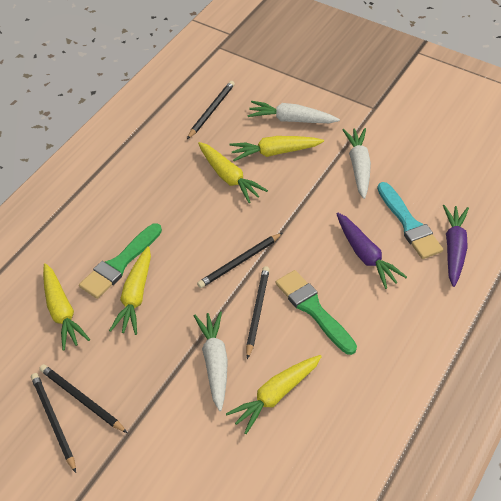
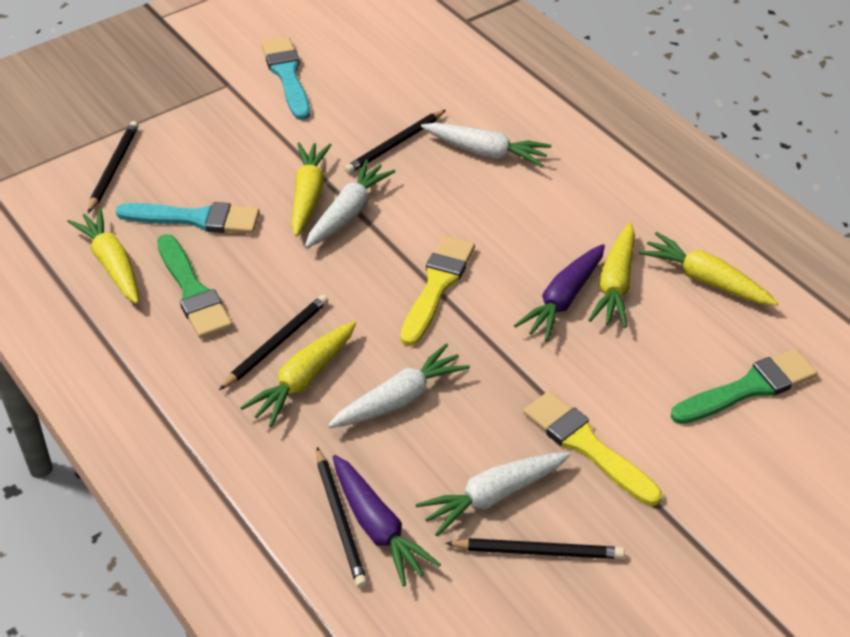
turquoise brush: 1 -> 2
white carrot: 3 -> 4
yellow brush: 0 -> 2

